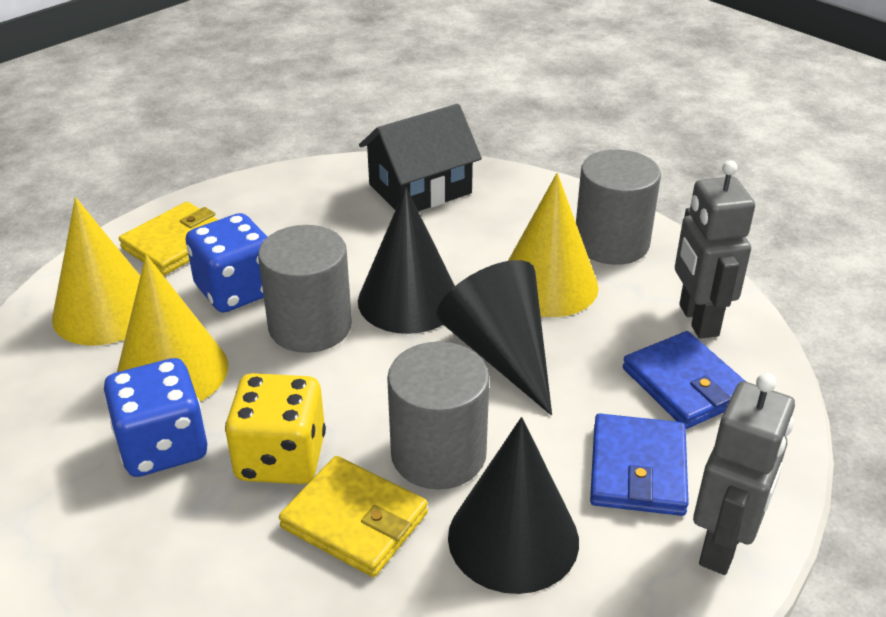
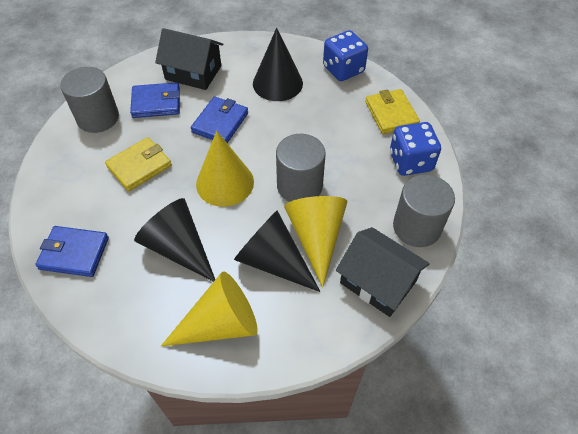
black house: 1 -> 2
blue wallet: 2 -> 3
grey robot: 2 -> 0
yellow dice: 1 -> 0

